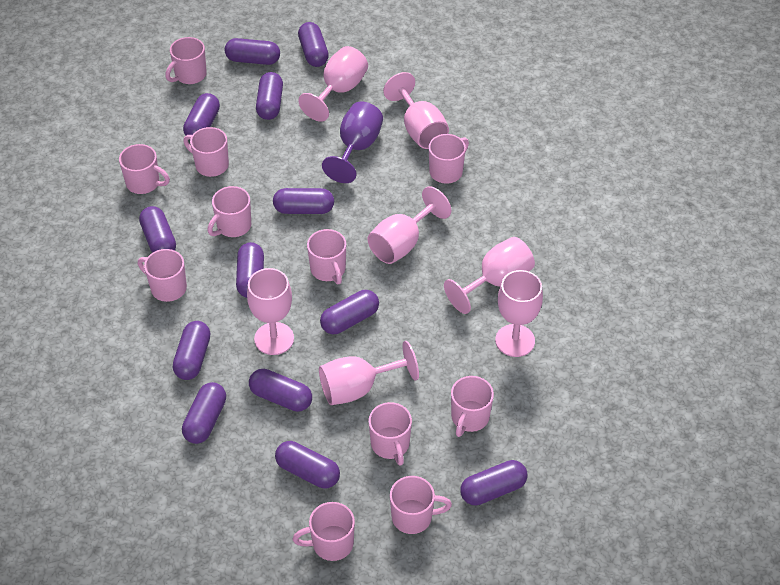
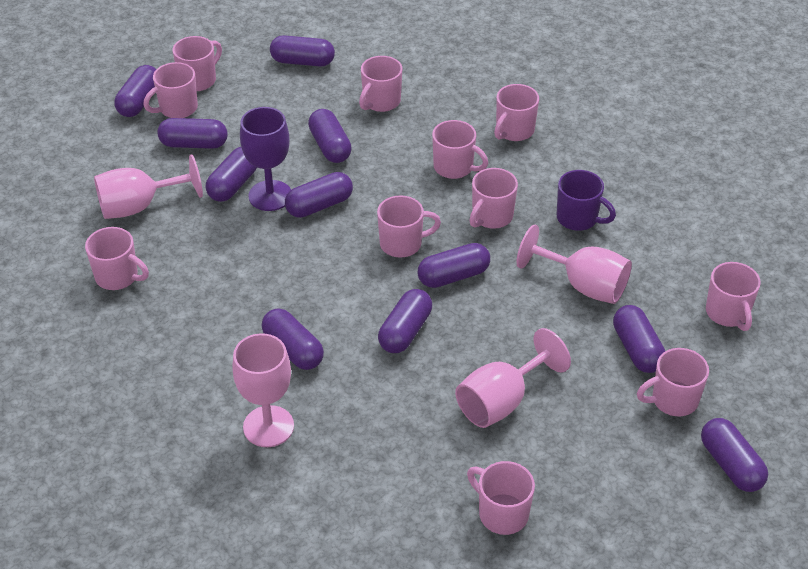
pink goblet: 7 -> 4
purple capsule: 13 -> 11
purple mug: 0 -> 1

